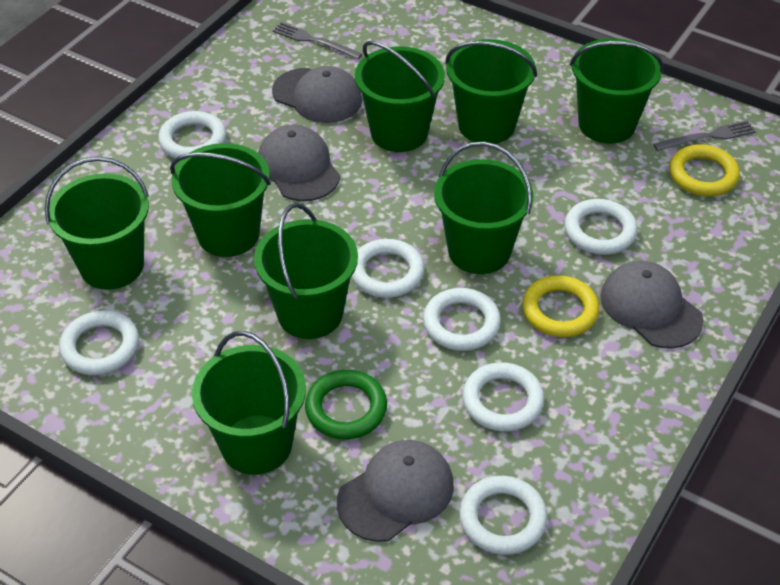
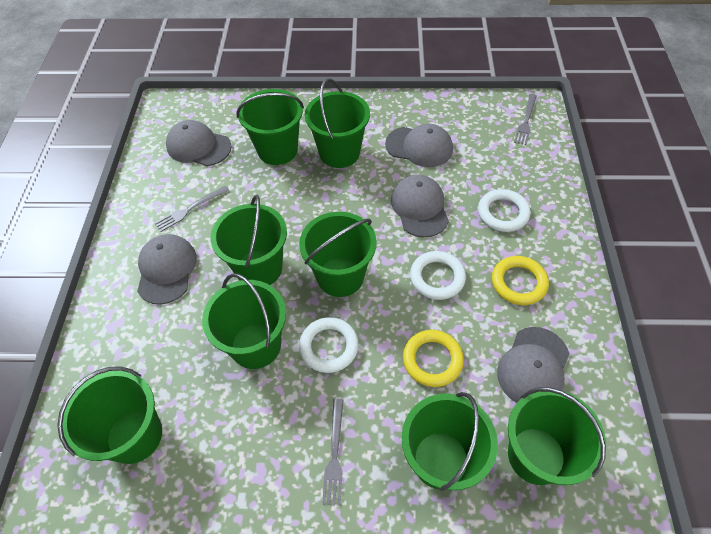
green ring: 1 -> 0
grey cap: 4 -> 5
grey fork: 2 -> 3
white ring: 7 -> 3

